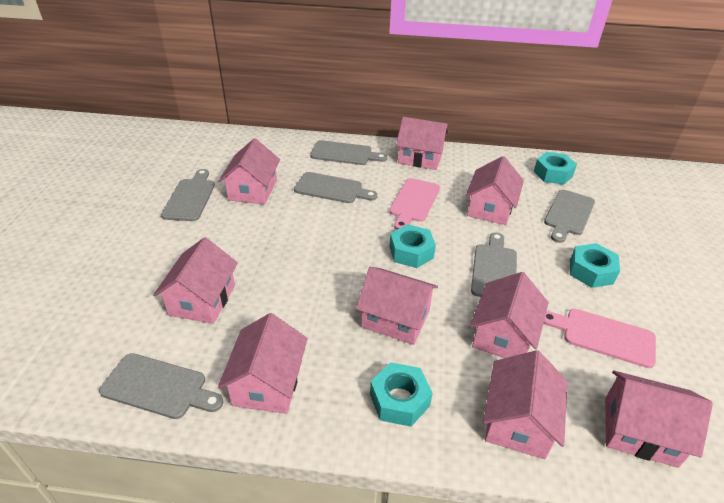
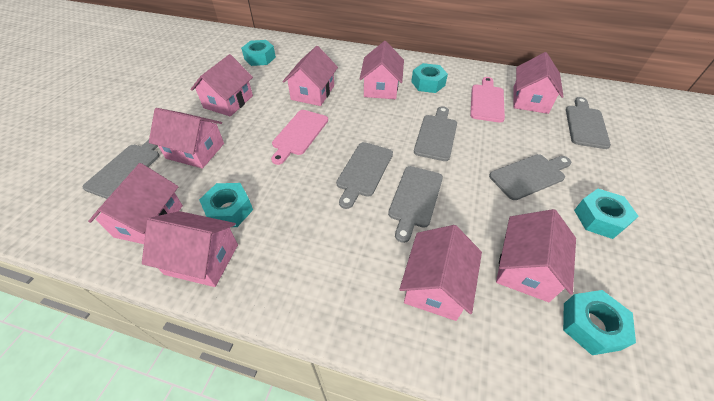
turquoise nut: 4 -> 5

